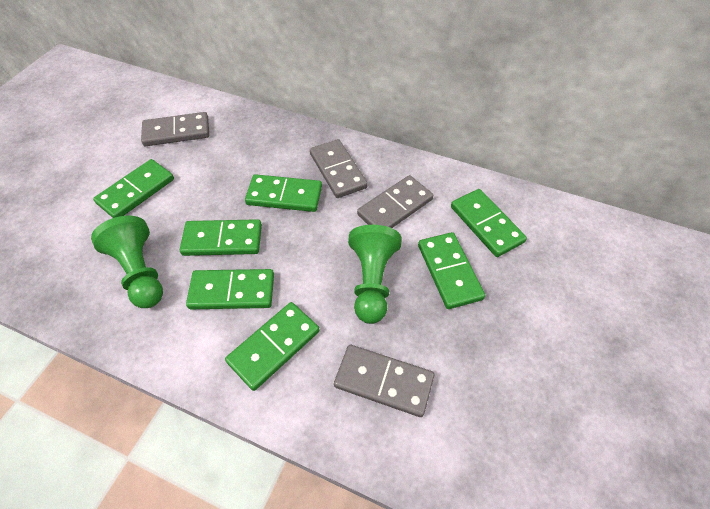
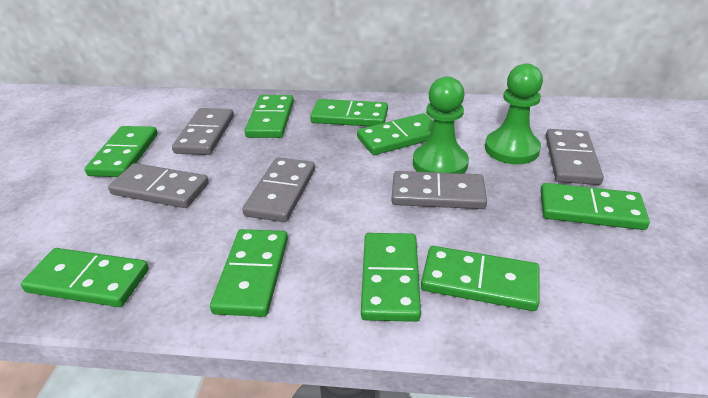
green domino: 7 -> 9
grey domino: 4 -> 5

